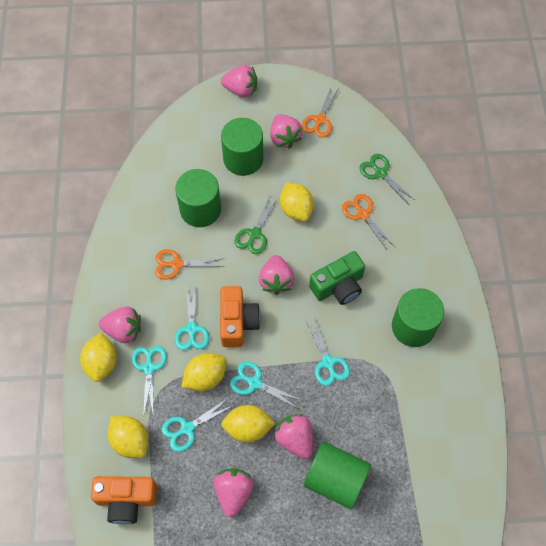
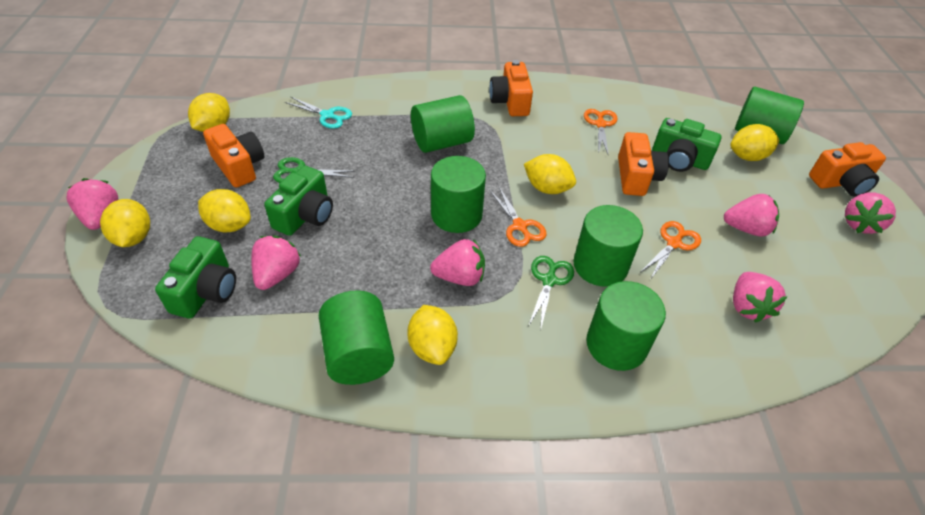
green camera: 1 -> 3
green cylinder: 4 -> 6
orange camera: 2 -> 4
turquoise scissors: 5 -> 1
yellow lemon: 5 -> 6

